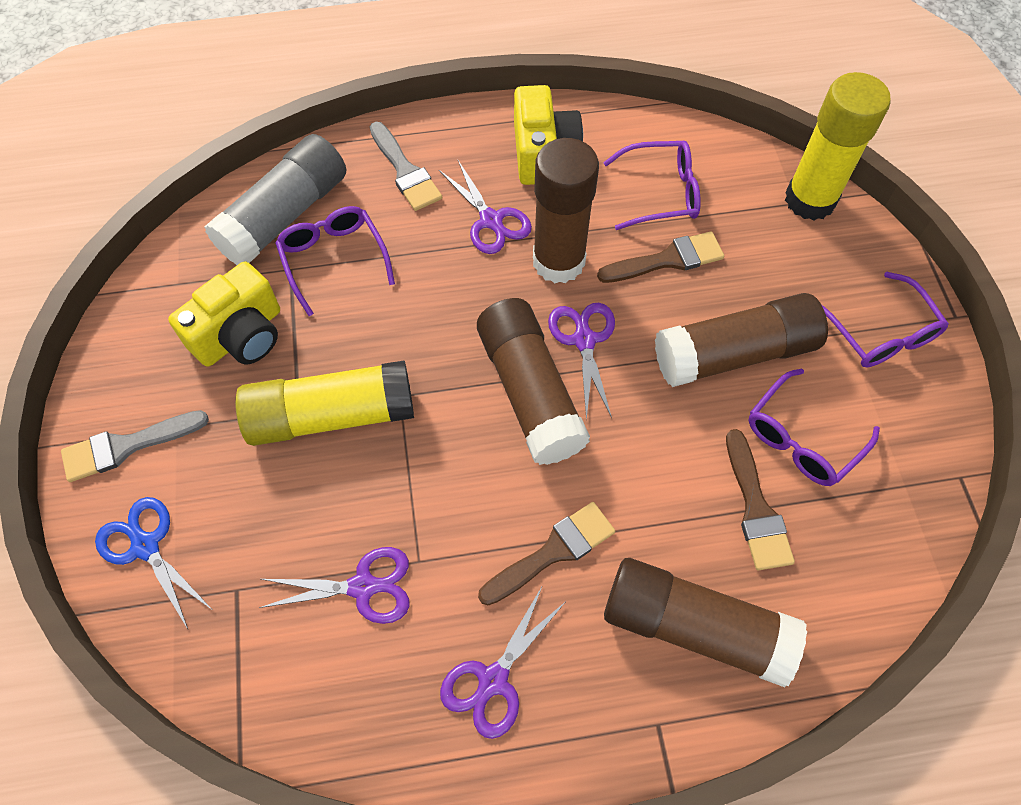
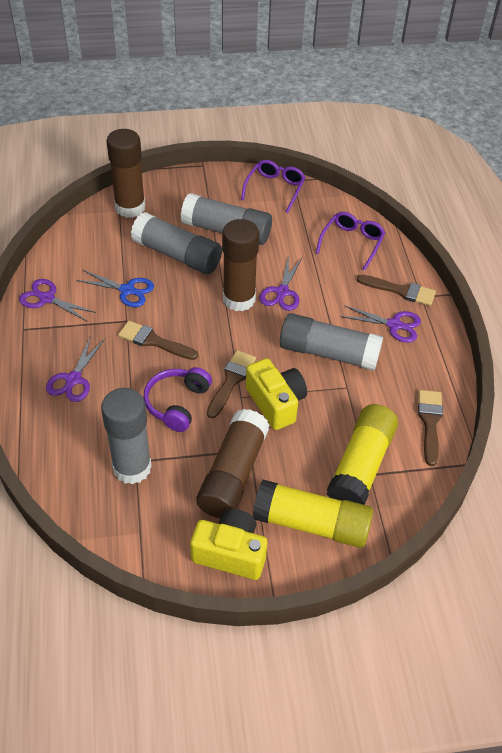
brown brush: 3 -> 4
brown glue stick: 4 -> 3
grey brush: 2 -> 0
grey glue stick: 1 -> 4
purple glasses: 4 -> 2
purple headphones: 0 -> 1

